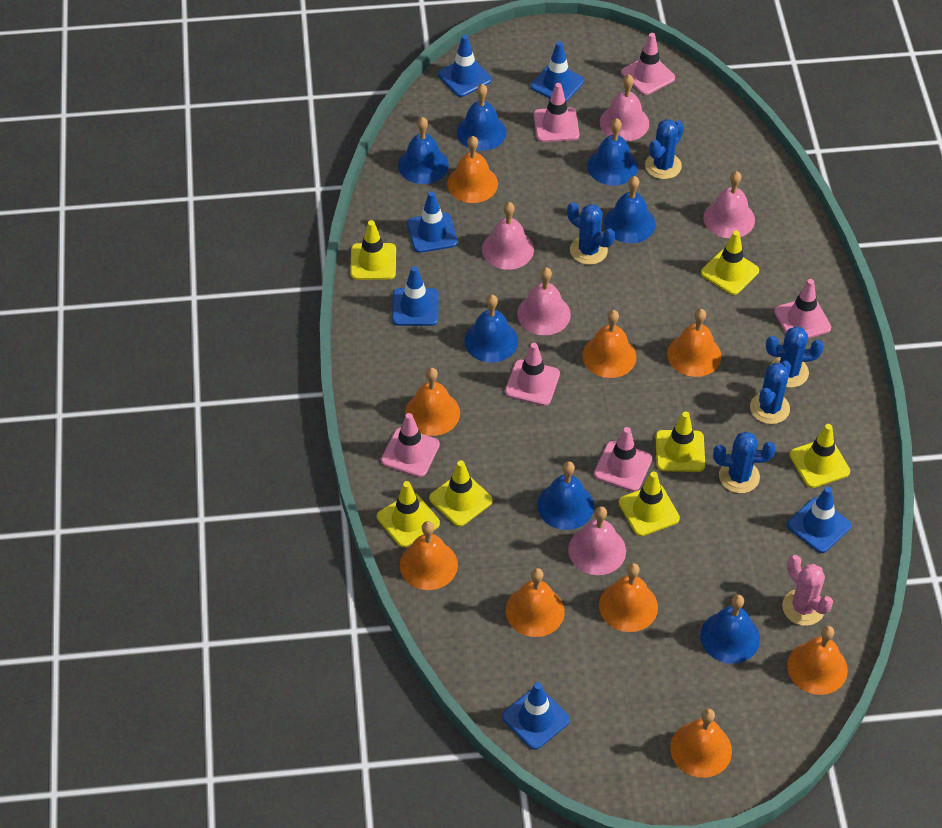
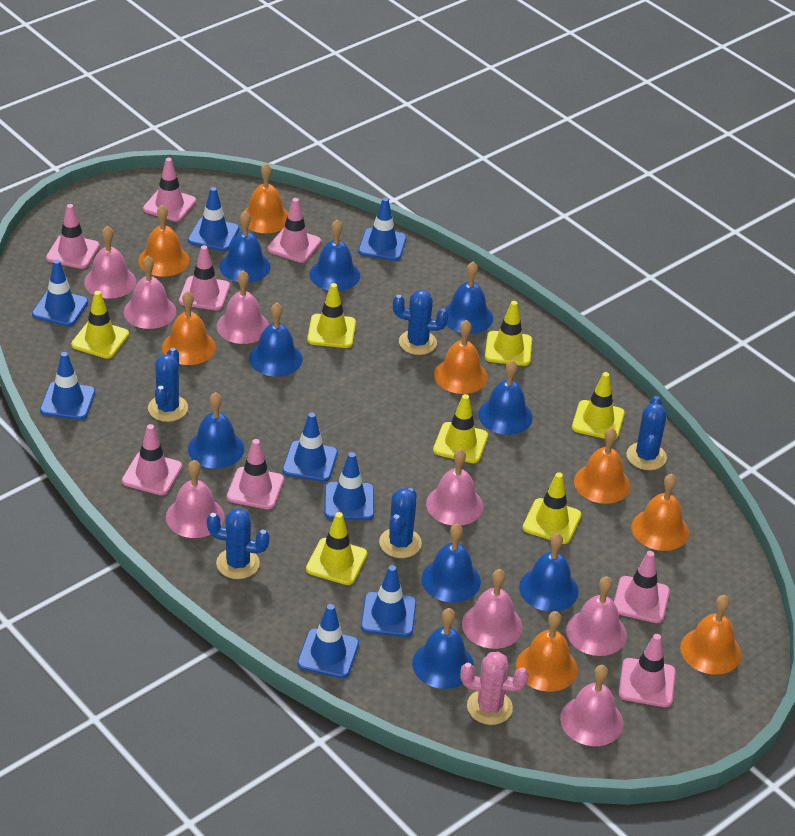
blue bell: 7 -> 9
blue traffic cone: 6 -> 8
orange bell: 9 -> 8
pink bell: 5 -> 8
pink traffic cone: 6 -> 8

